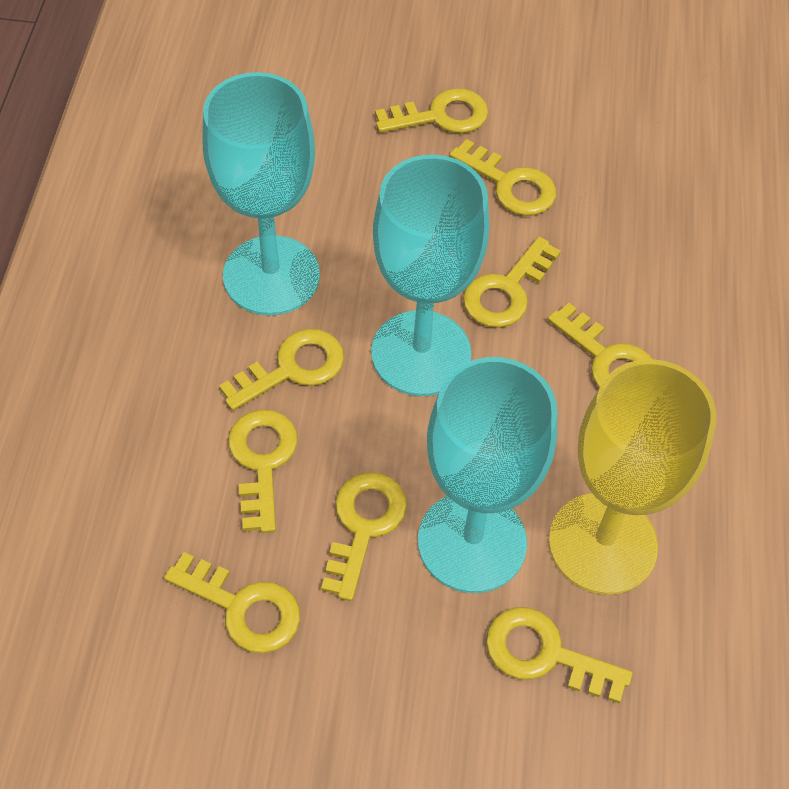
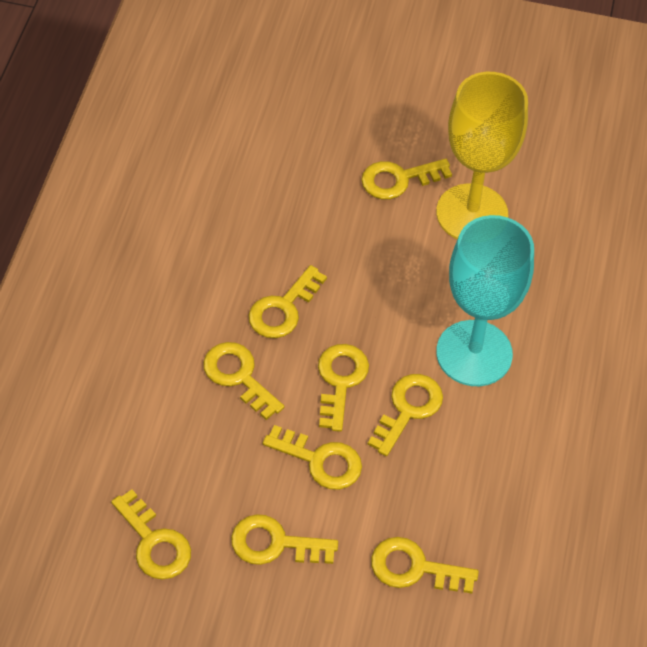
turquoise goblet: 3 -> 1

